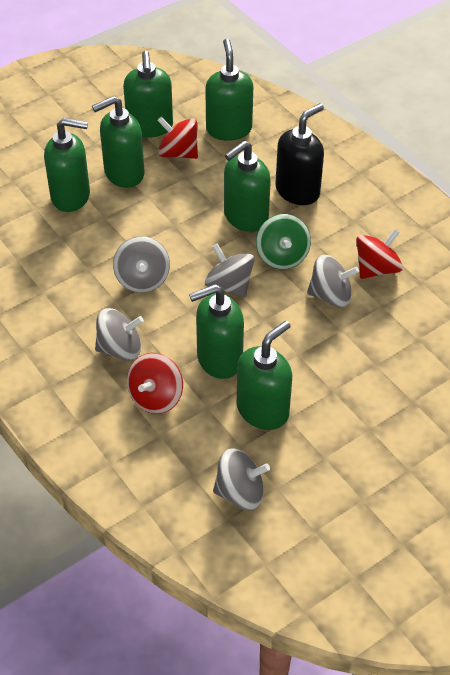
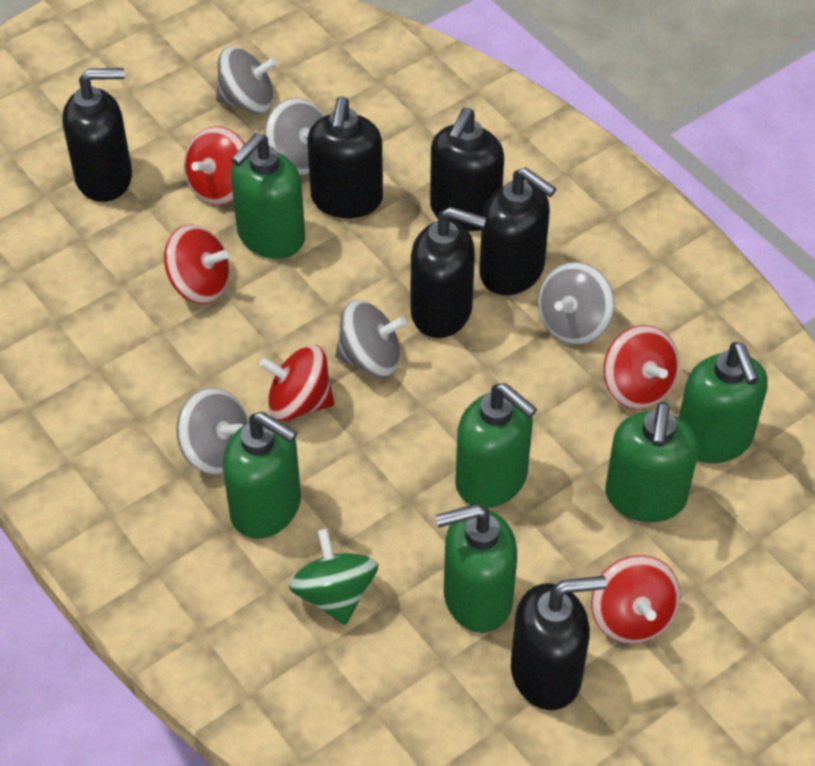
black soap dispenser: 1 -> 6
green soap dispenser: 7 -> 6
red spinning top: 3 -> 5

